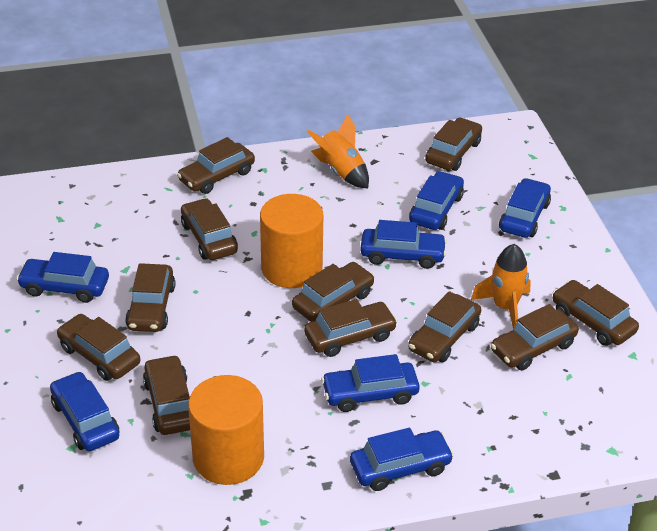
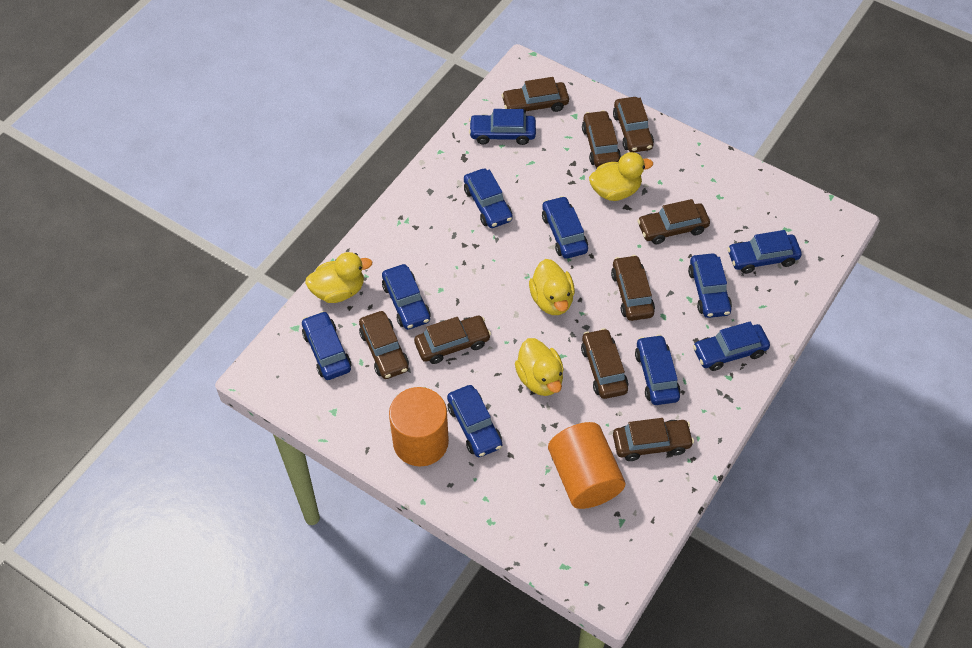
blue car: 7 -> 10
brown car: 11 -> 9
orange rocket: 2 -> 0
yellow duck: 0 -> 4

